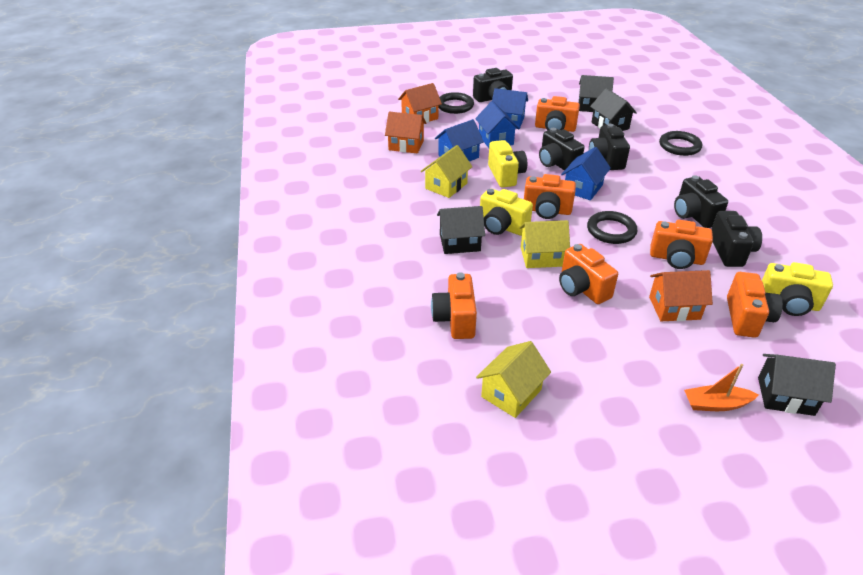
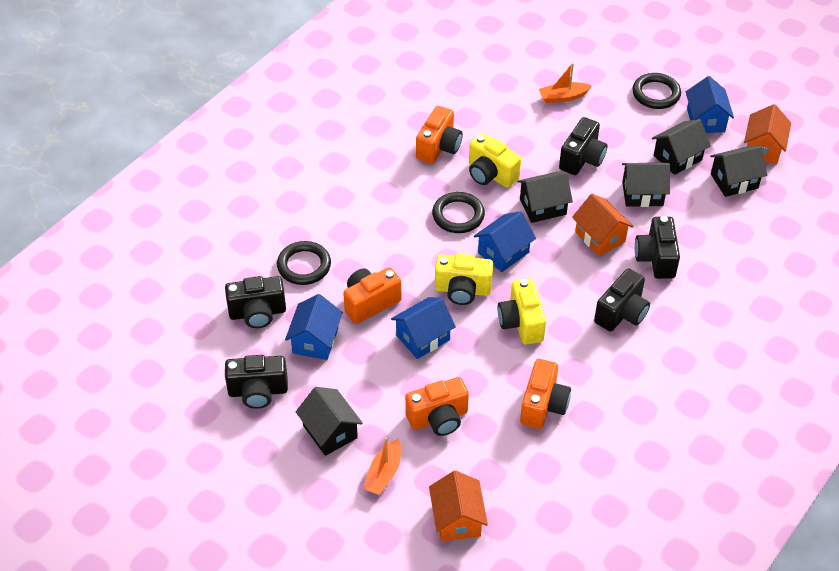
black house: 4 -> 5
orange boat: 1 -> 2
orange camera: 6 -> 4
yellow house: 3 -> 0

